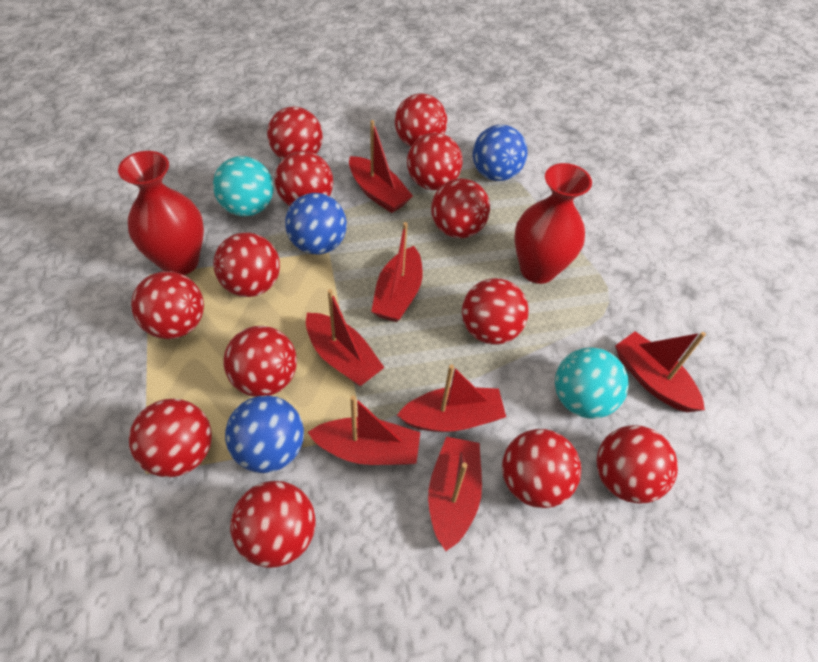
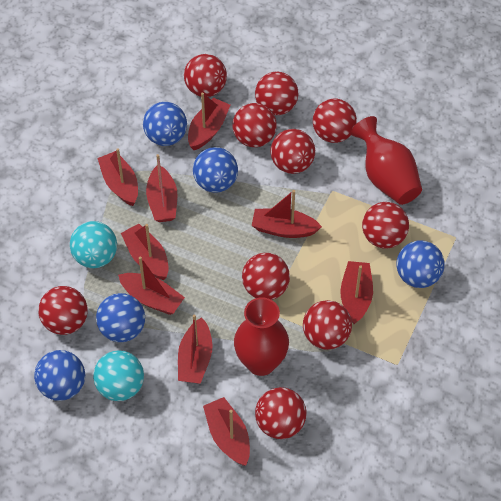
blue ball: 3 -> 5
red ball: 13 -> 10
red boat: 7 -> 9

